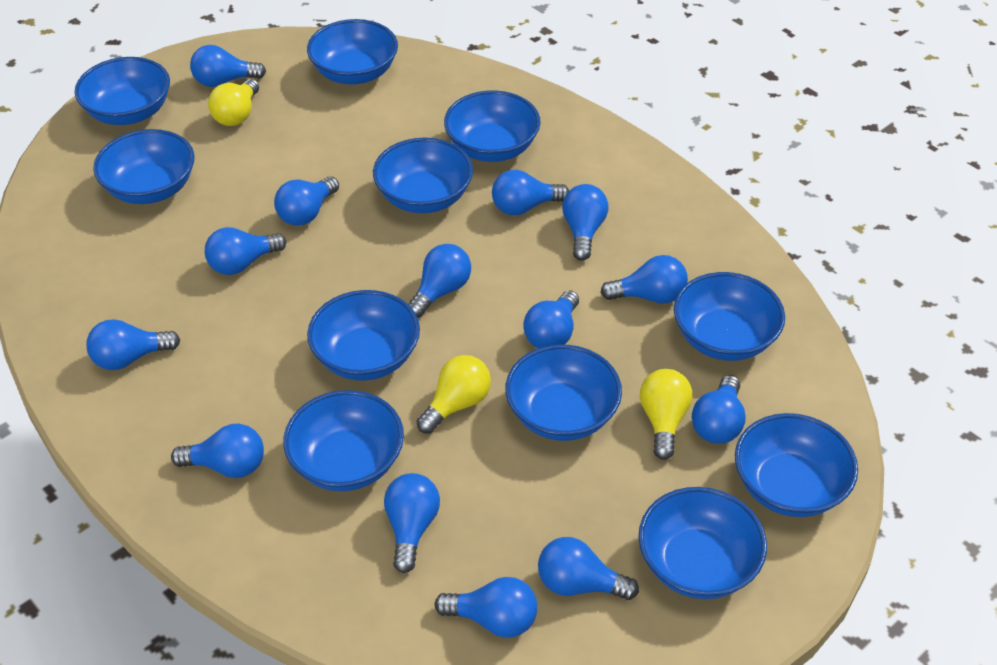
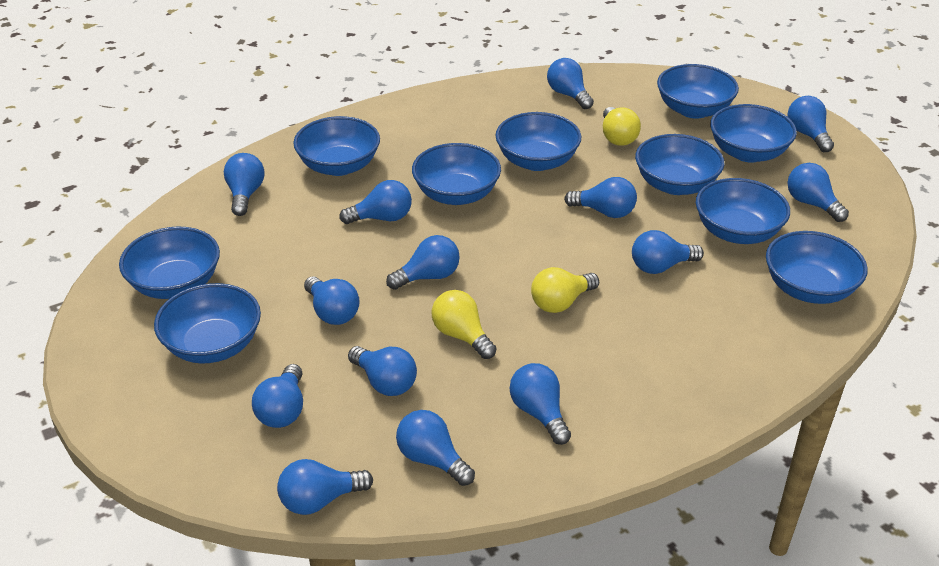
blue bowl: 11 -> 10

